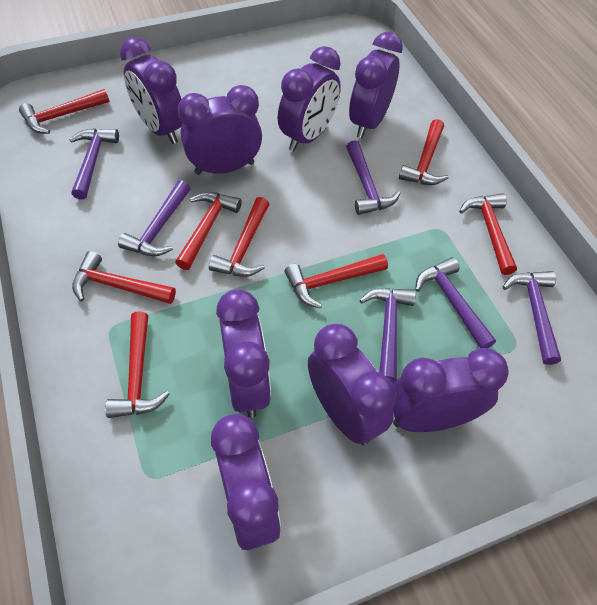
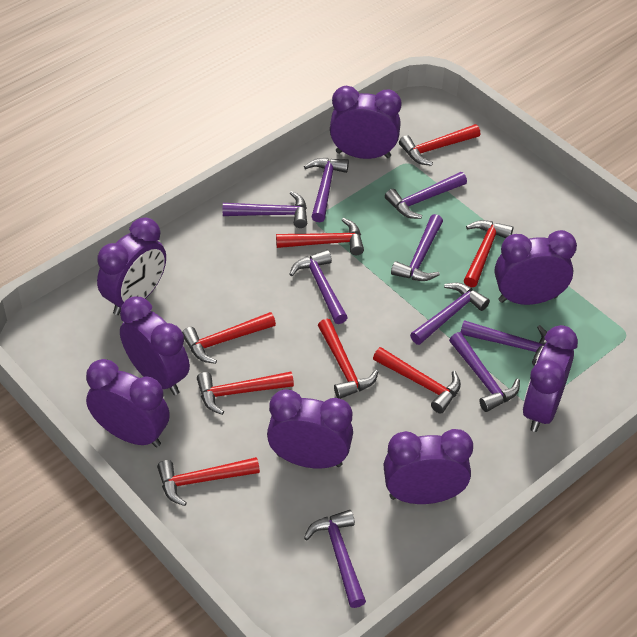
purple hammer: 6 -> 9

